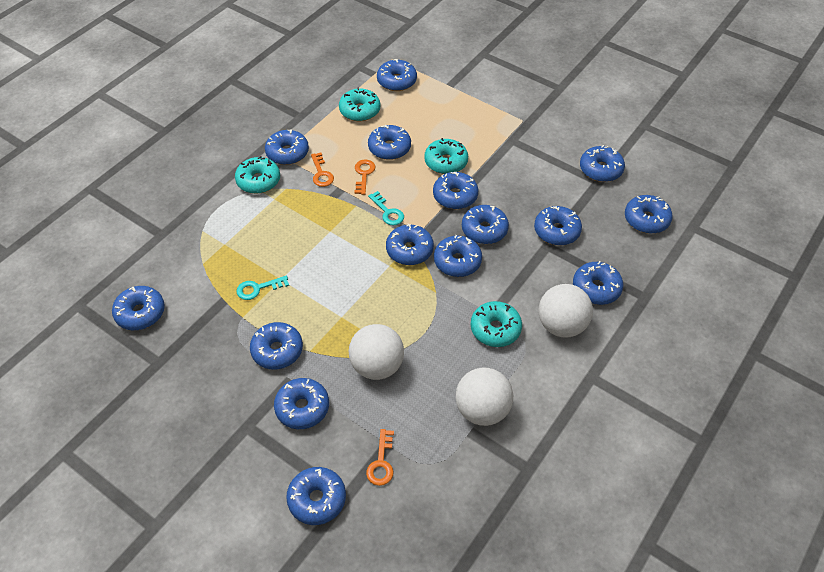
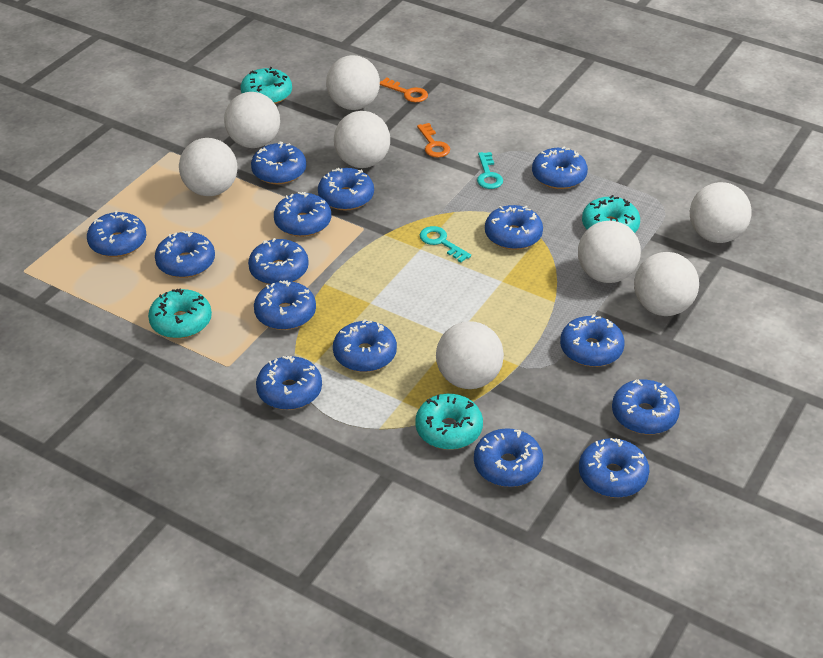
orange key: 3 -> 2
white ball: 3 -> 8

